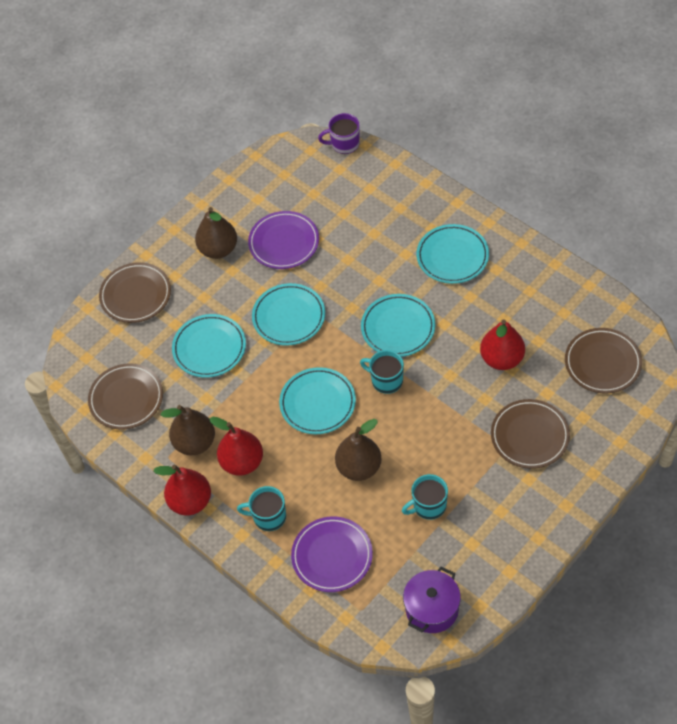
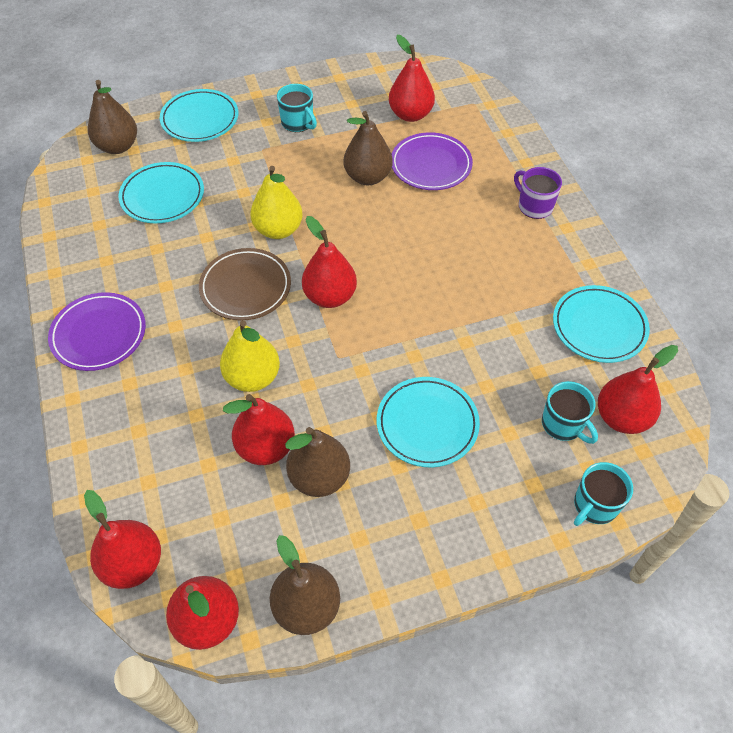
brown pear: 3 -> 4
brown plate: 4 -> 1
purple pot: 1 -> 0
red pear: 3 -> 6
turquoise plate: 5 -> 4
yellow pear: 0 -> 2

